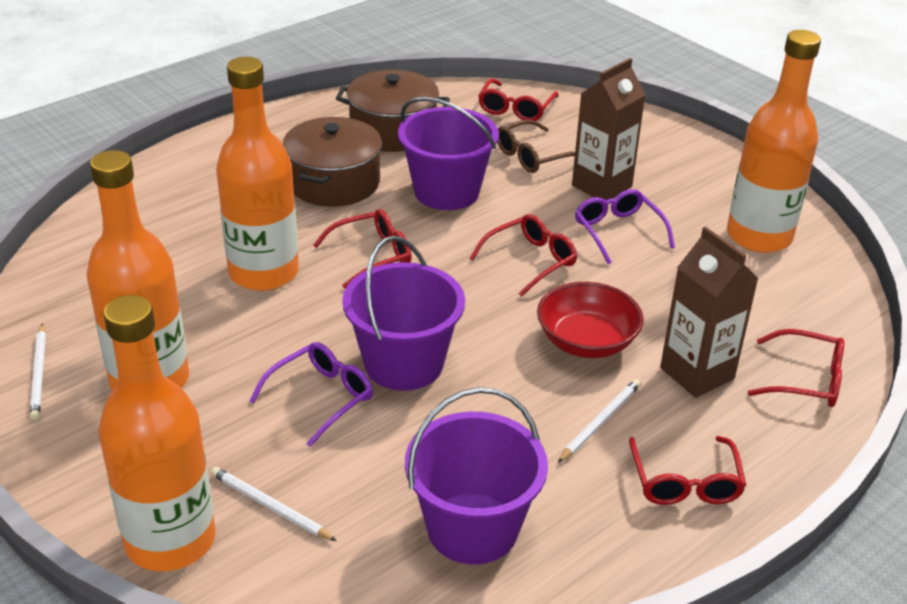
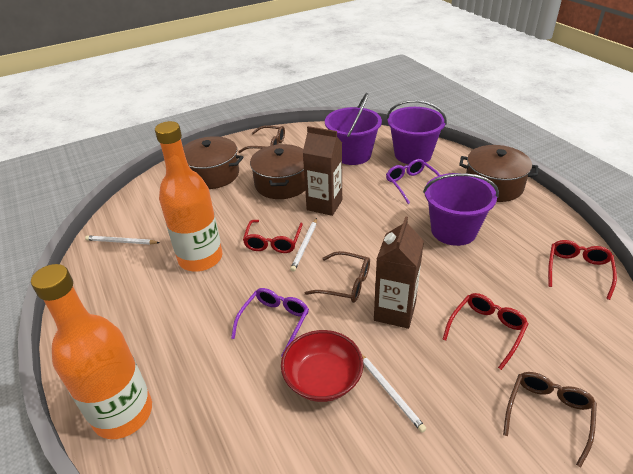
brown glasses: 1 -> 3
brown pot: 2 -> 3
orange bottle: 4 -> 2
red glasses: 5 -> 3

